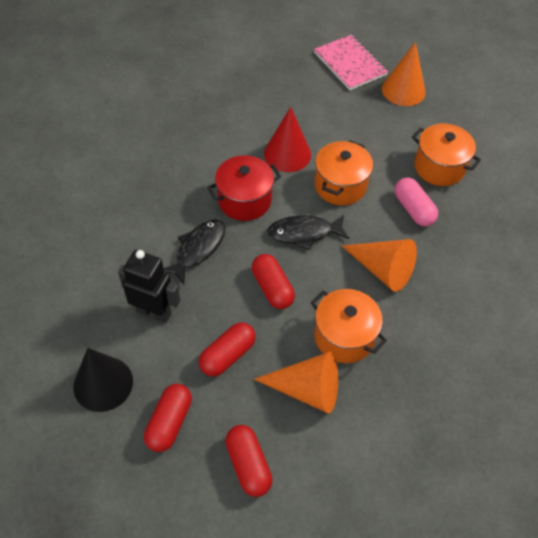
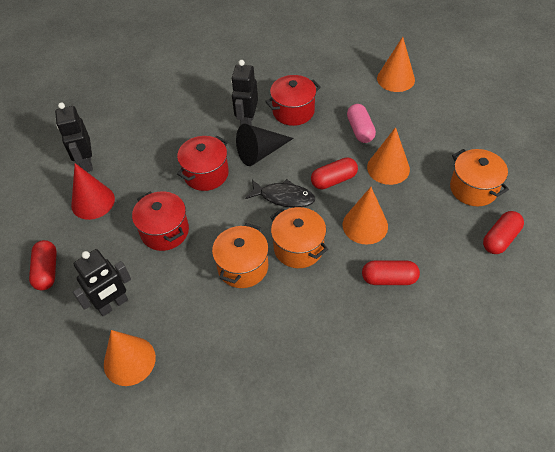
black fish: 2 -> 1
black robot: 1 -> 3
orange cone: 3 -> 4
pink notebook: 1 -> 0
red pot: 1 -> 3

